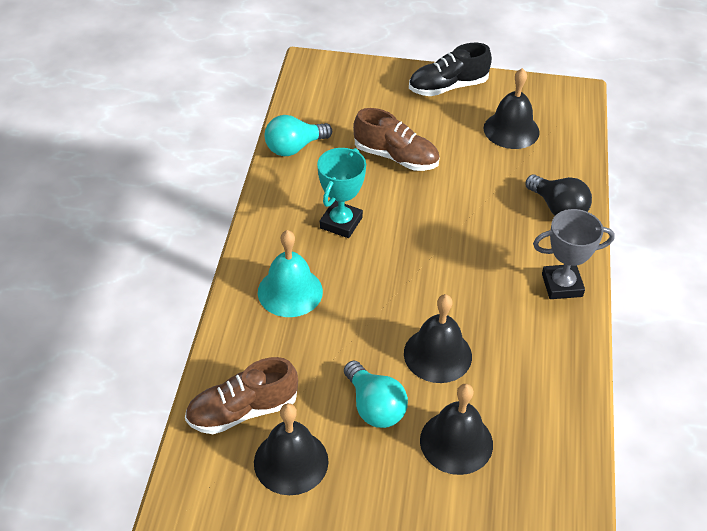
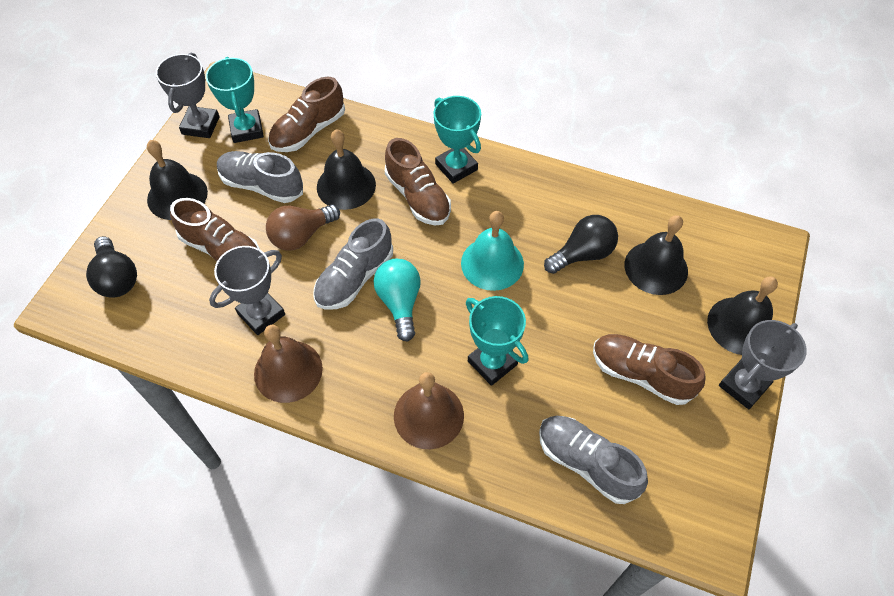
black light bulb: 1 -> 2
black shoe: 1 -> 0
brown bell: 0 -> 2
brown light bulb: 0 -> 1
brown shoe: 2 -> 4
grey shoe: 0 -> 3
grey trophy: 1 -> 3
turquoise light bulb: 2 -> 1
turquoise trophy: 1 -> 3

